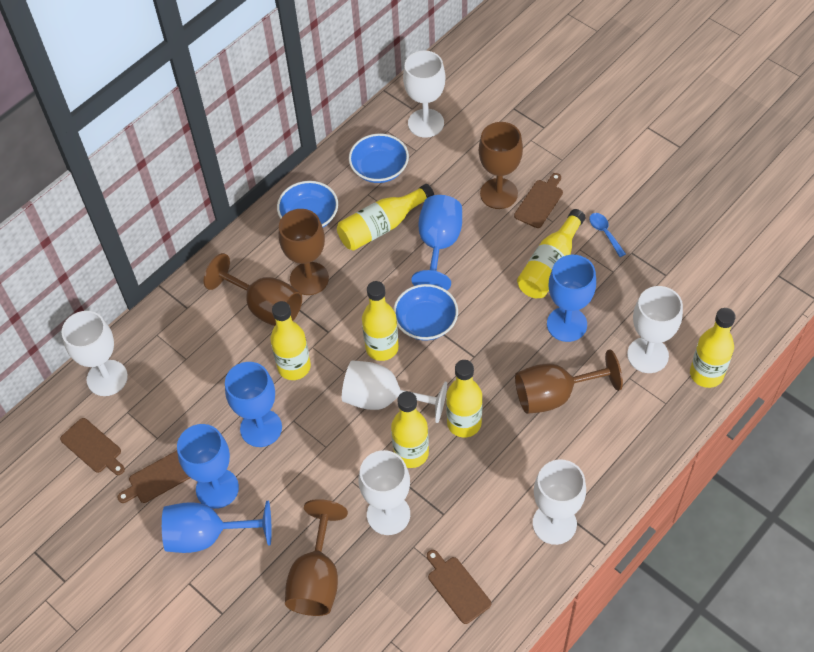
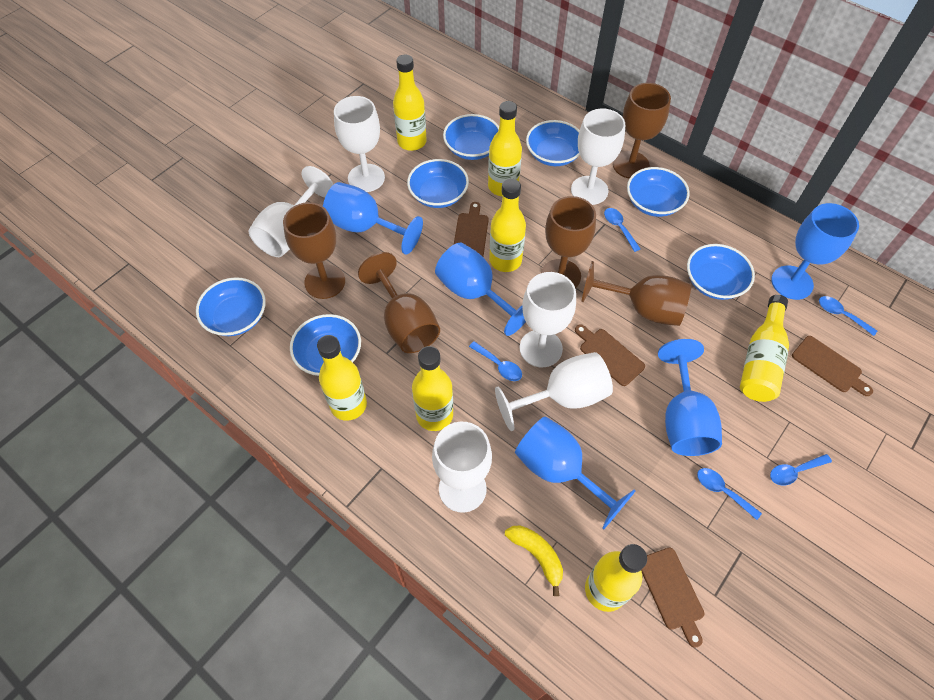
blue bowl: 3 -> 7
blue spoon: 1 -> 5
yellow banana: 0 -> 1

